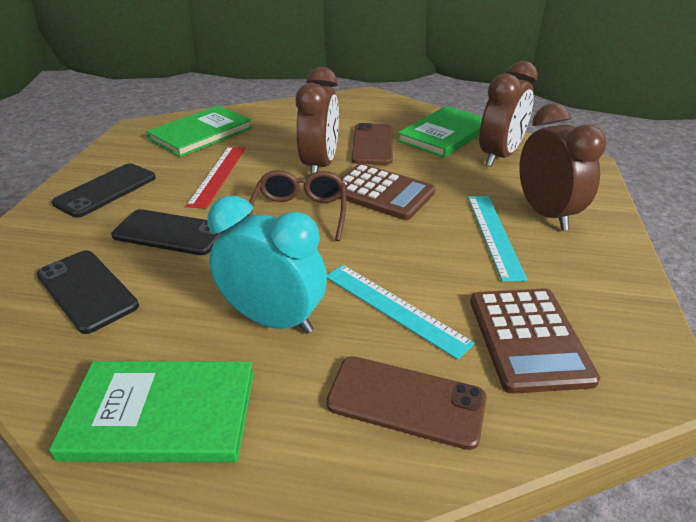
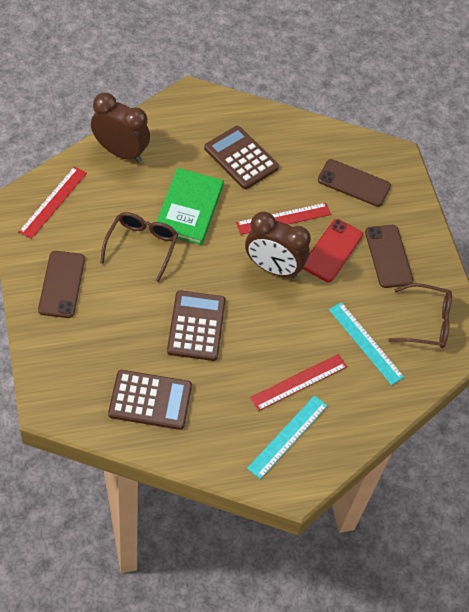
black phone: 3 -> 0
brown calculator: 2 -> 3
brown clock: 3 -> 2
brown glasses: 1 -> 2
brown phone: 2 -> 3
green book: 3 -> 1
red phone: 0 -> 1
red ruler: 1 -> 3
turquoise clock: 1 -> 0

